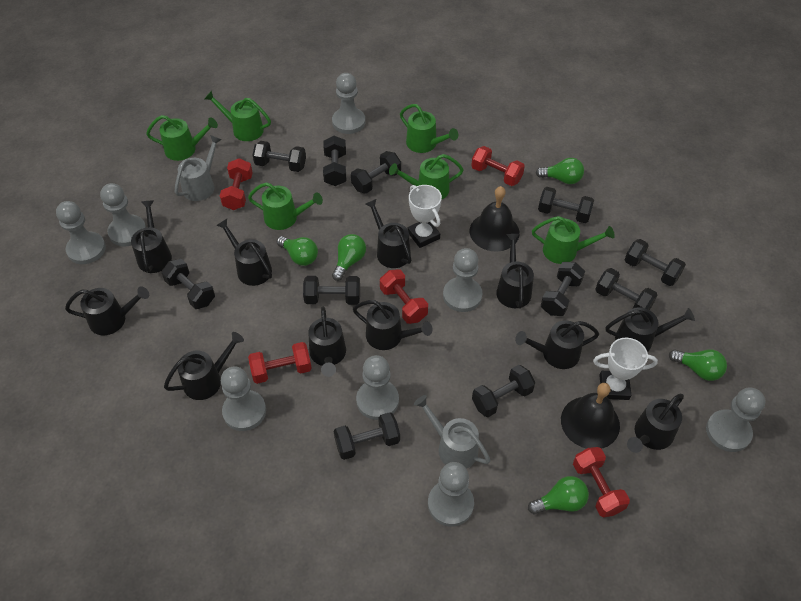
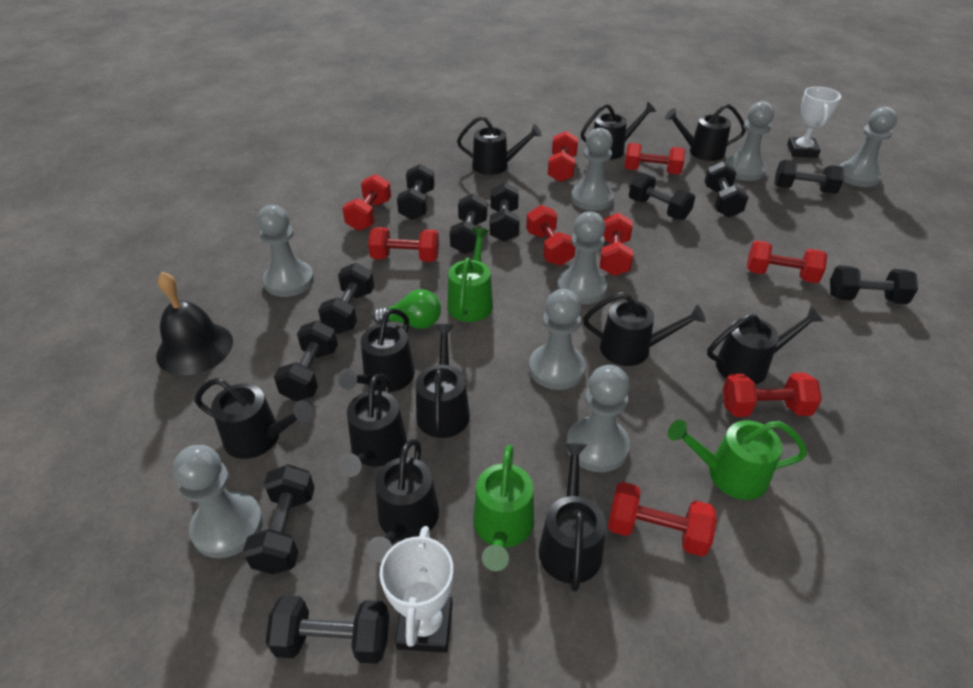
black bell: 2 -> 1
green light bulb: 5 -> 1
green watering can: 6 -> 3
grey watering can: 2 -> 0
red dumbbell: 5 -> 9

